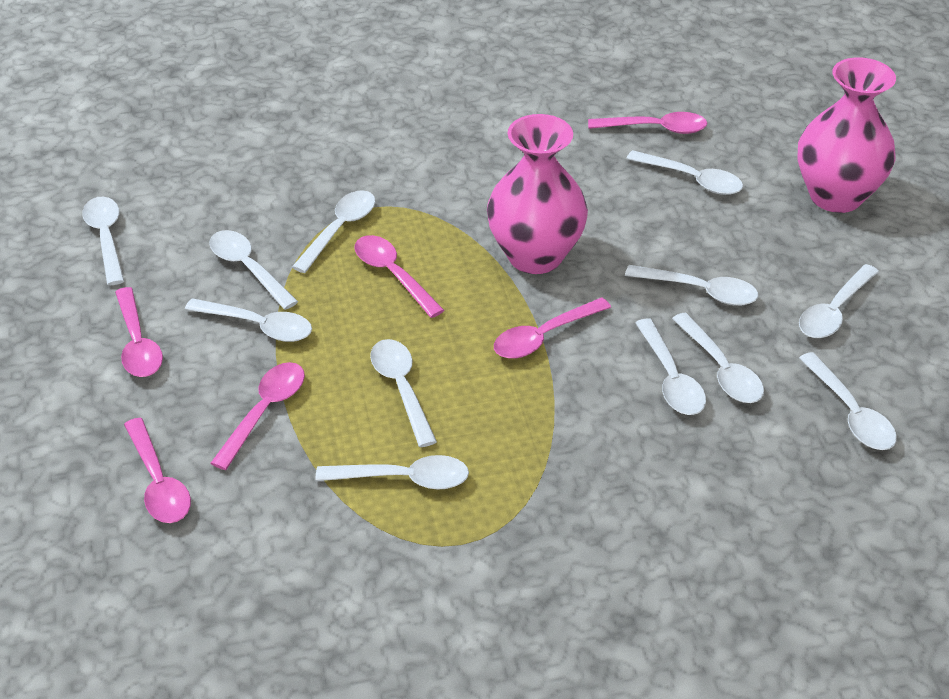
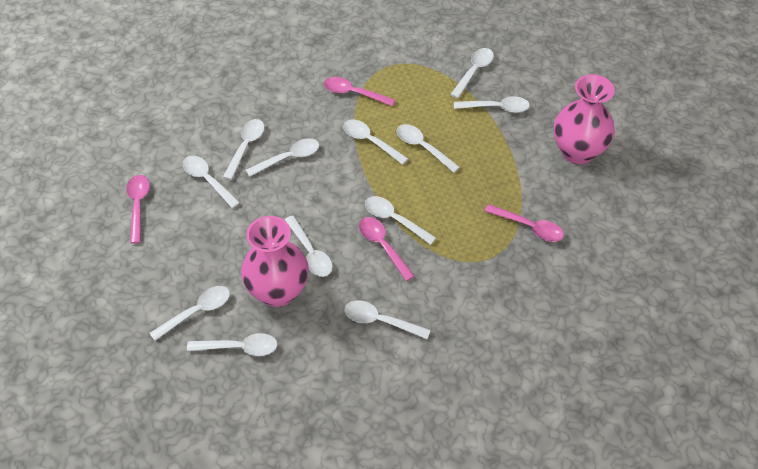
pink spoon: 6 -> 4

